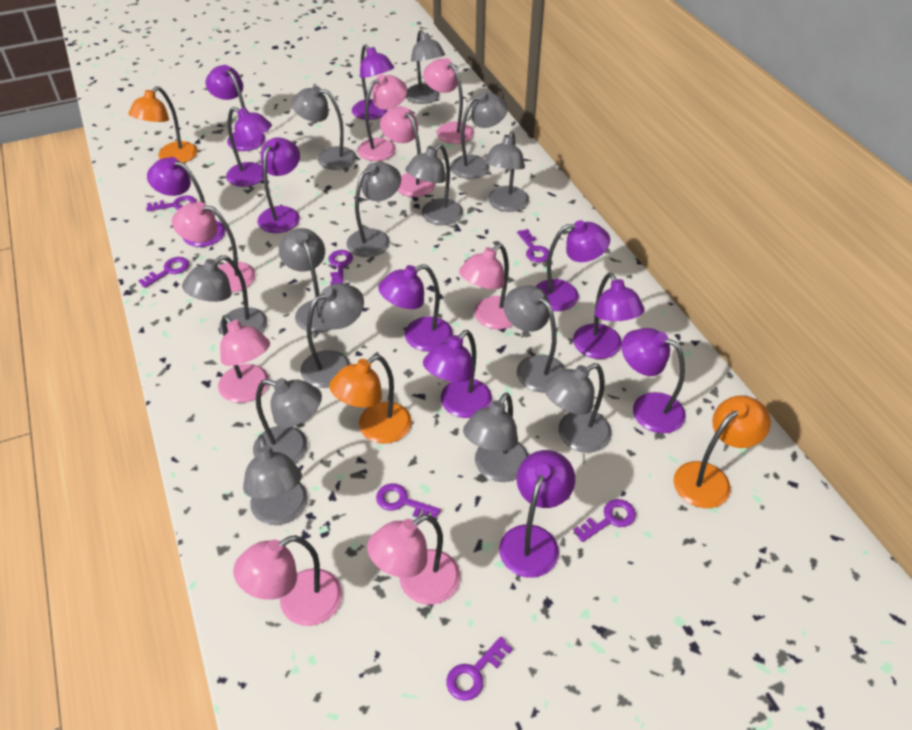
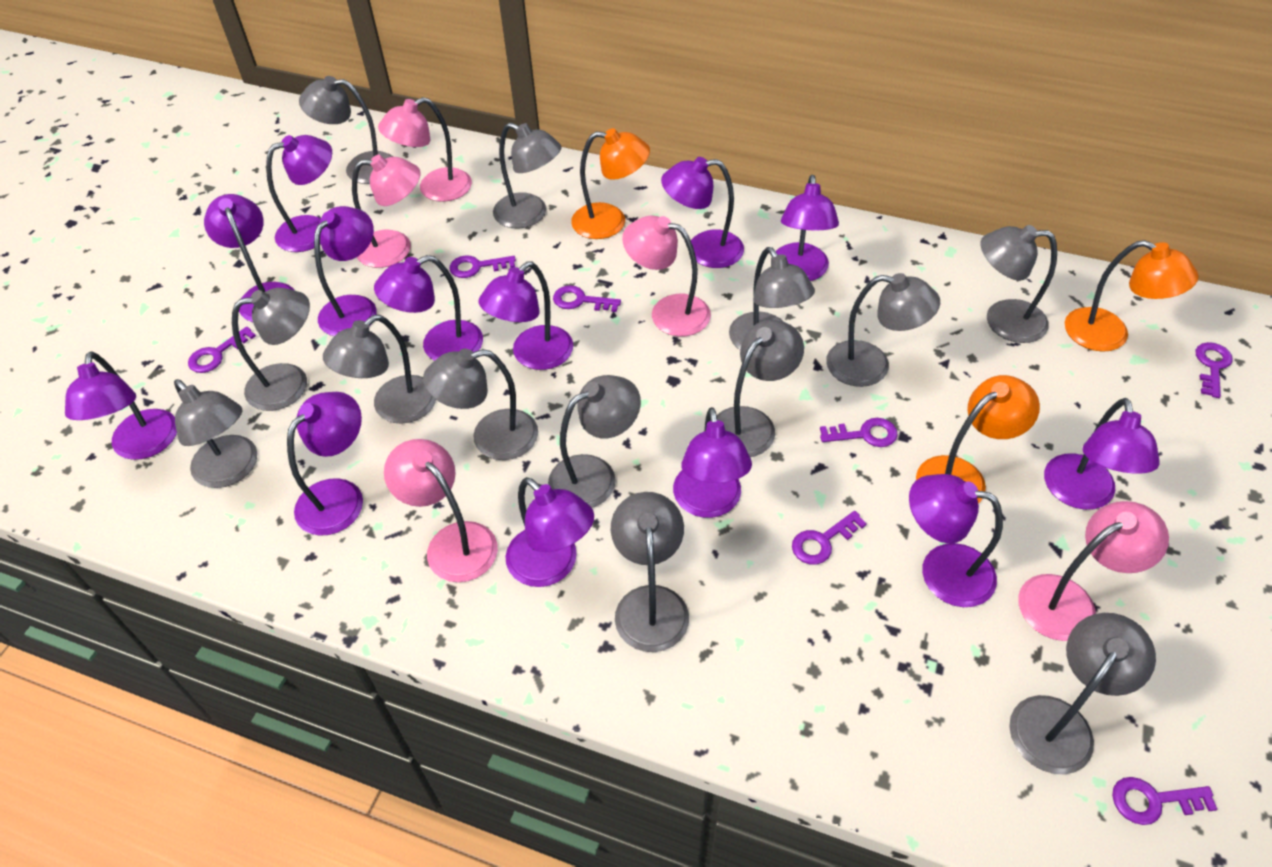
grey lamp: 14 -> 13
pink lamp: 8 -> 5
purple lamp: 11 -> 13

